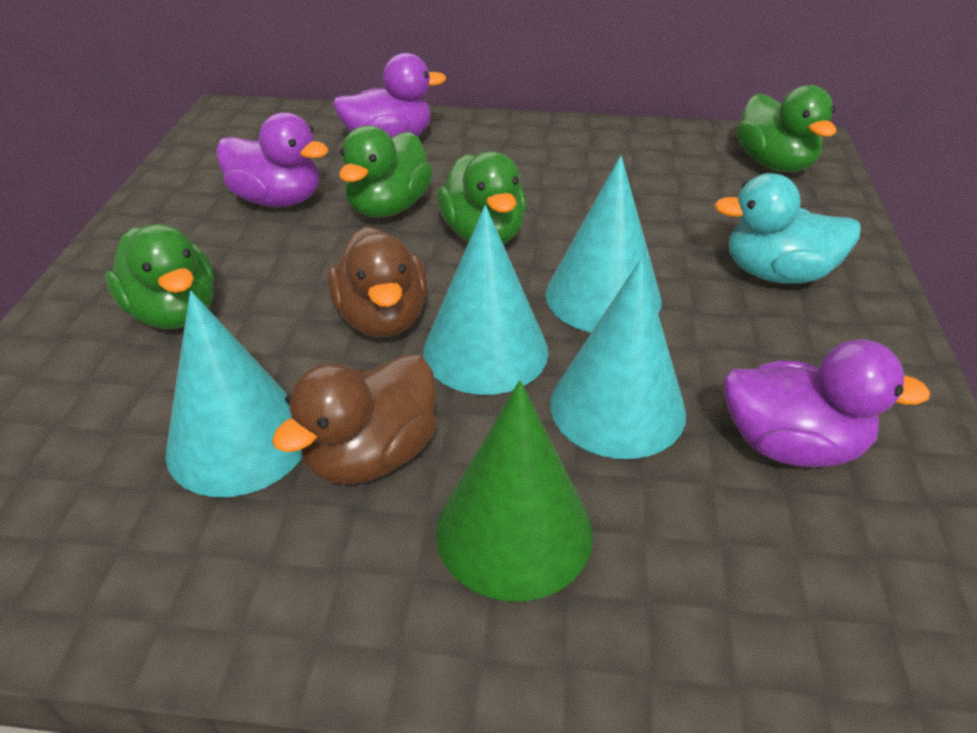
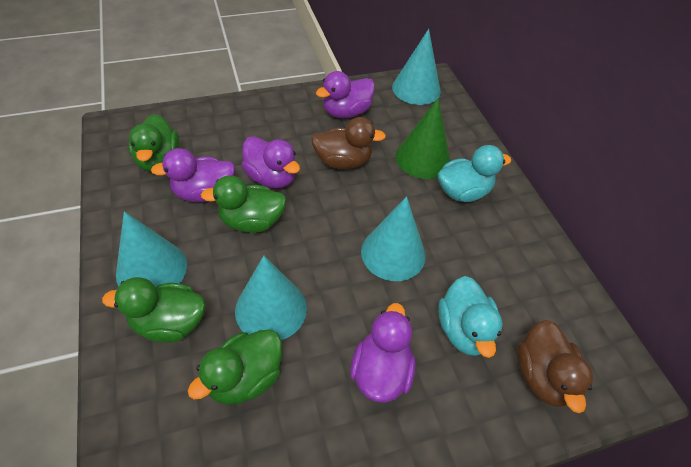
purple duck: 3 -> 4
turquoise duck: 1 -> 2

